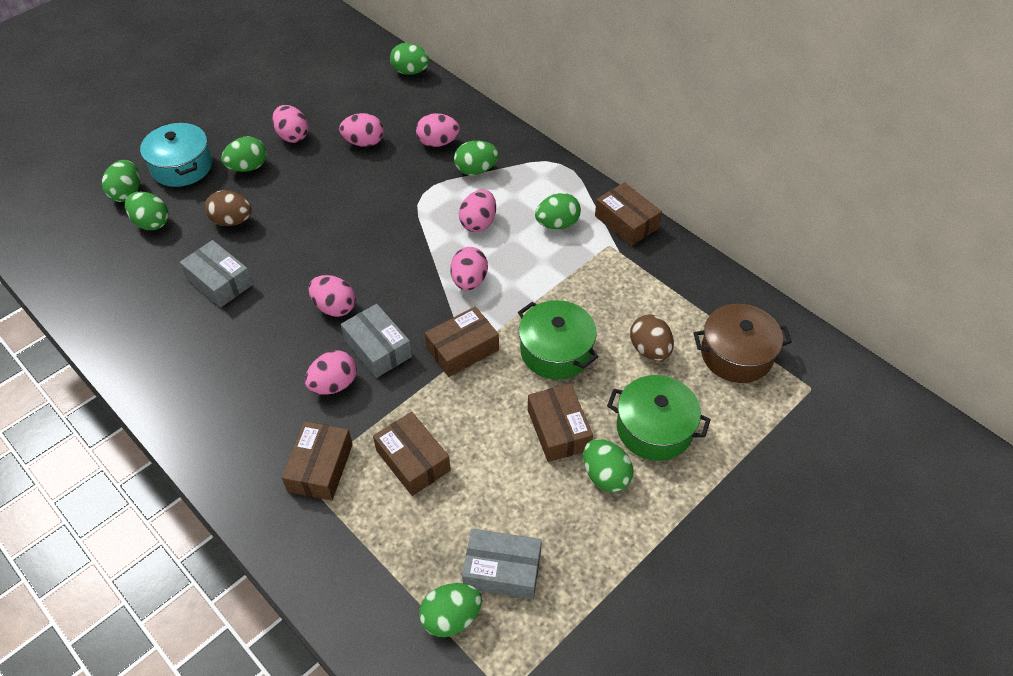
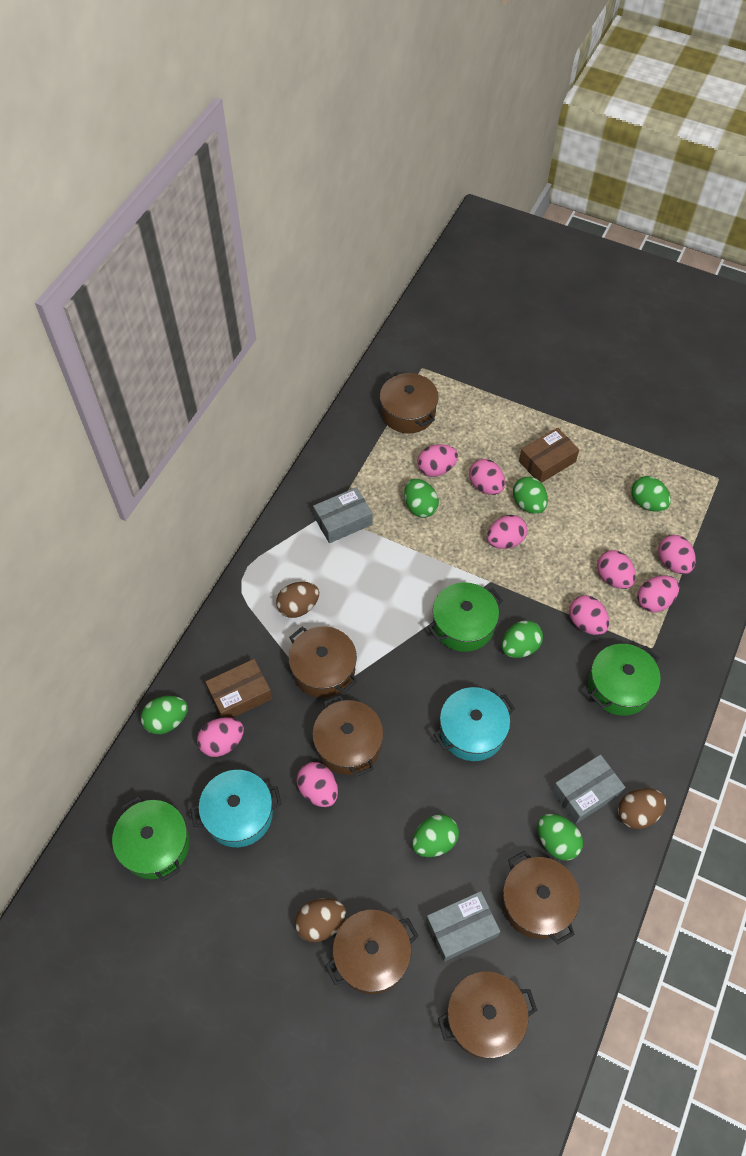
brown box: 5 -> 2
brown egg: 2 -> 3
brown pot: 1 -> 6
green egg: 8 -> 7
green pot: 2 -> 3
pink egg: 7 -> 9
turquoise pot: 1 -> 2

